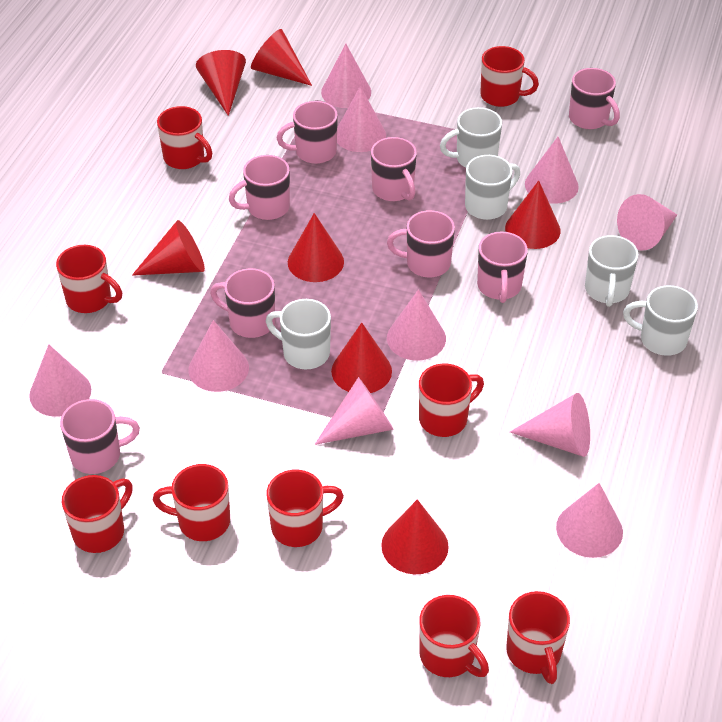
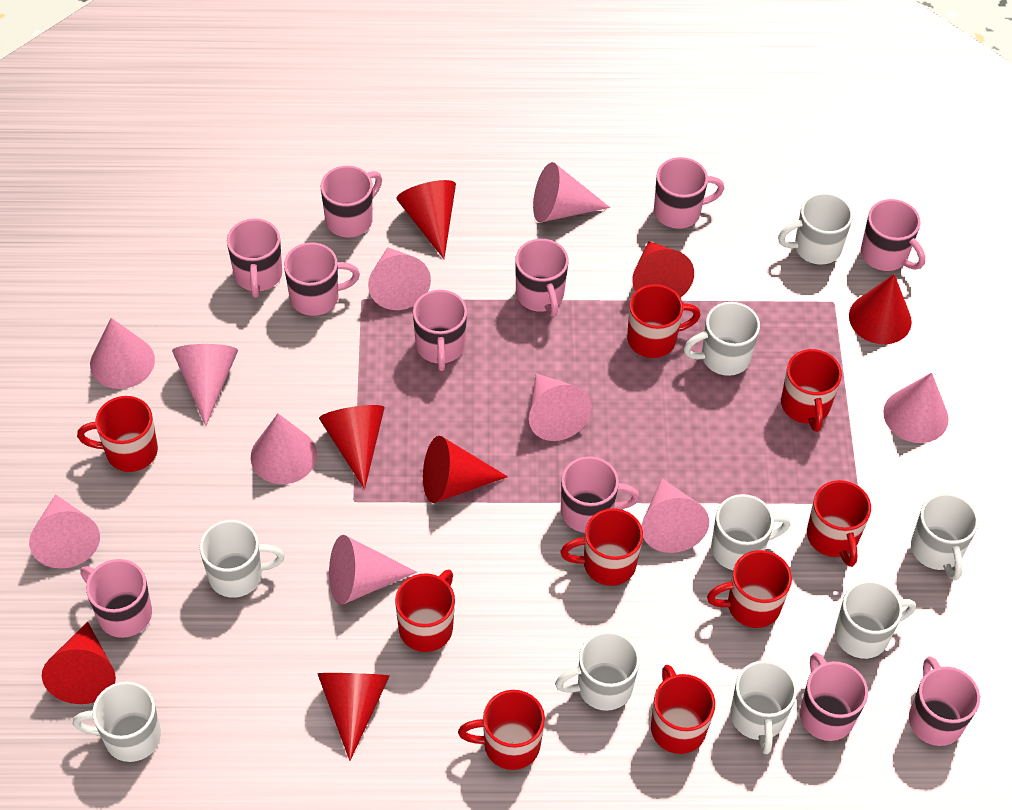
pink mug: 8 -> 11
white mug: 5 -> 9

